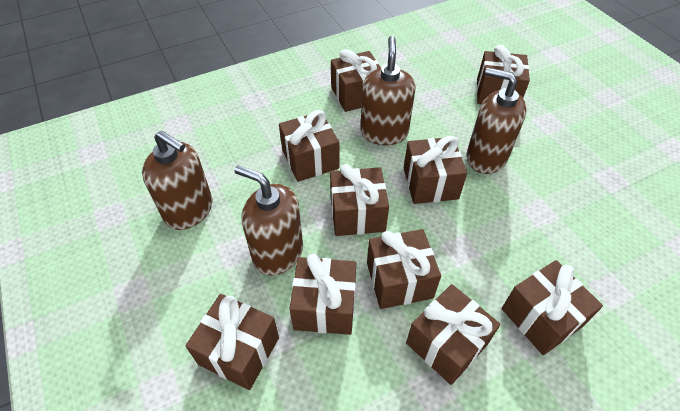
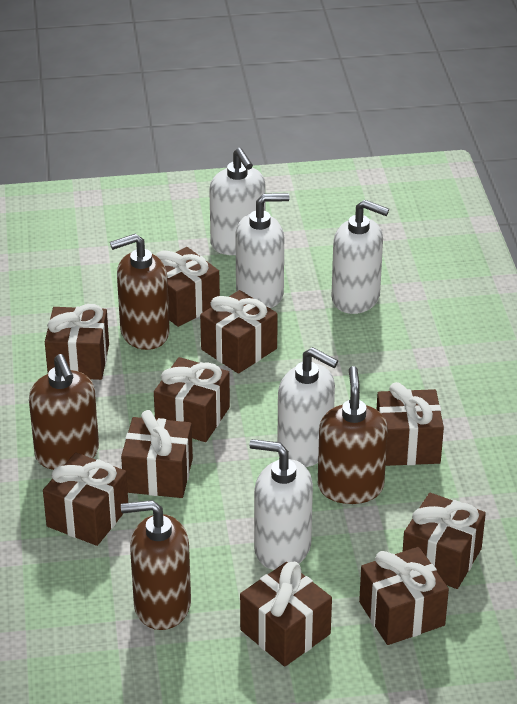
white soap dispenser: 0 -> 5

